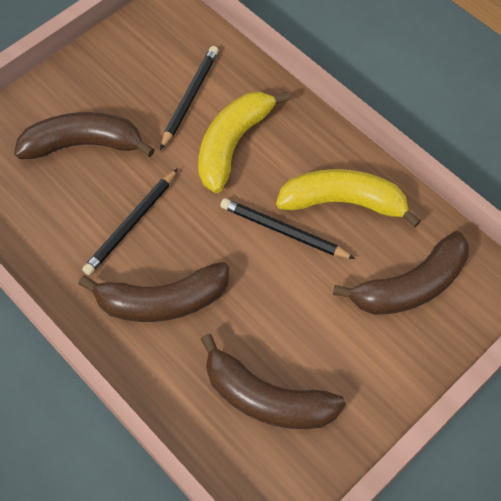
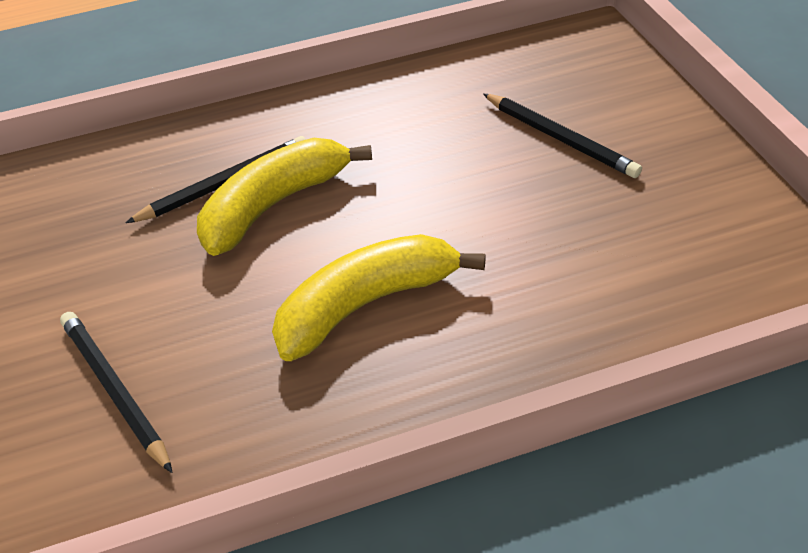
brown banana: 4 -> 0

